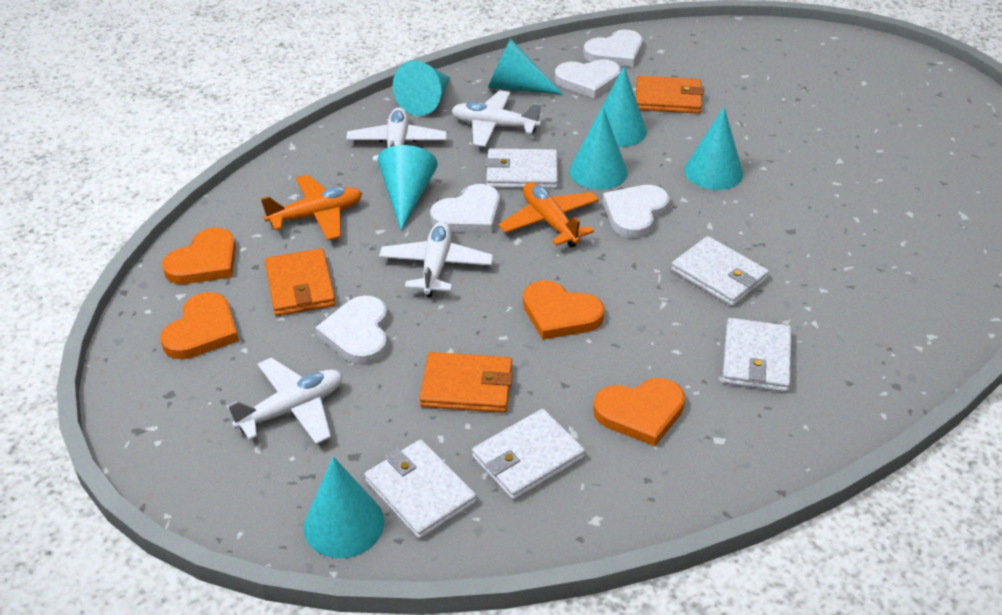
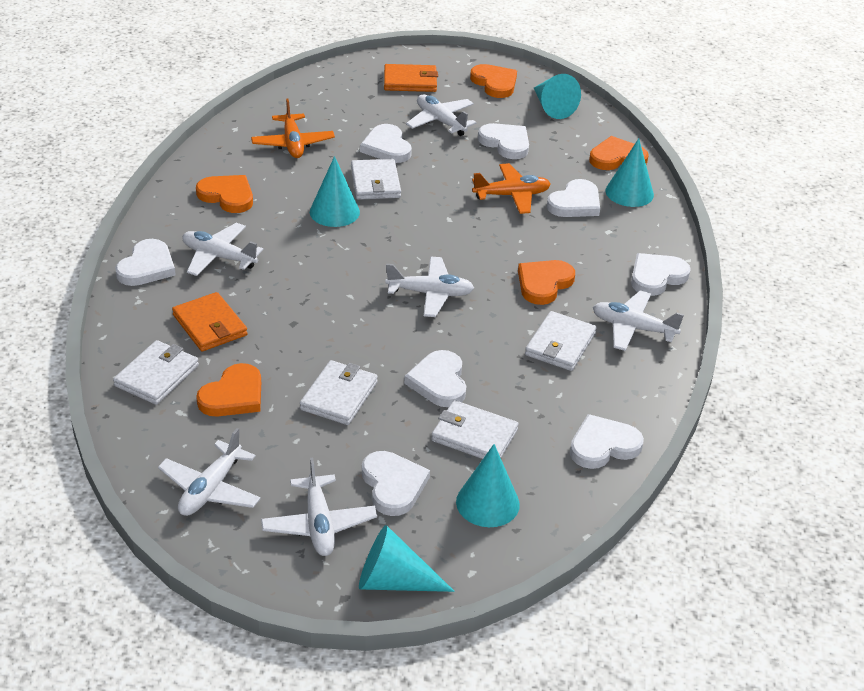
orange heart: 4 -> 5
orange wallet: 3 -> 2
turquoise cone: 7 -> 5
white heart: 5 -> 8
white plane: 4 -> 6

